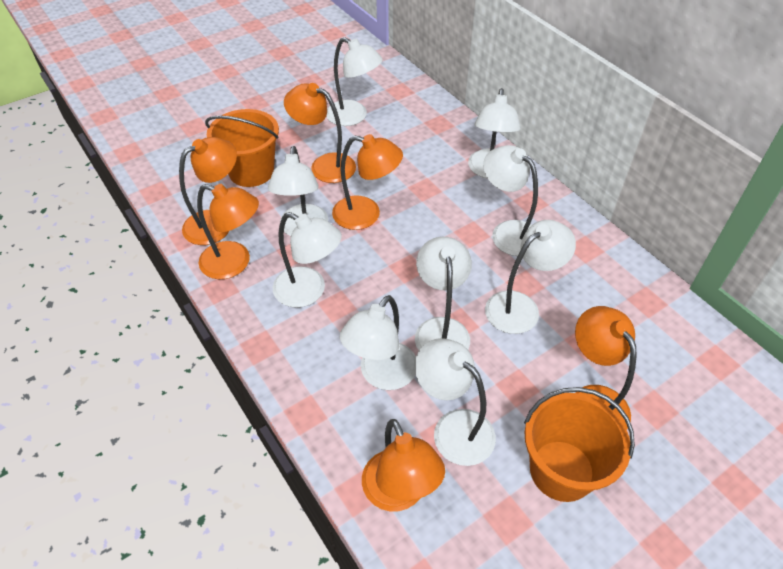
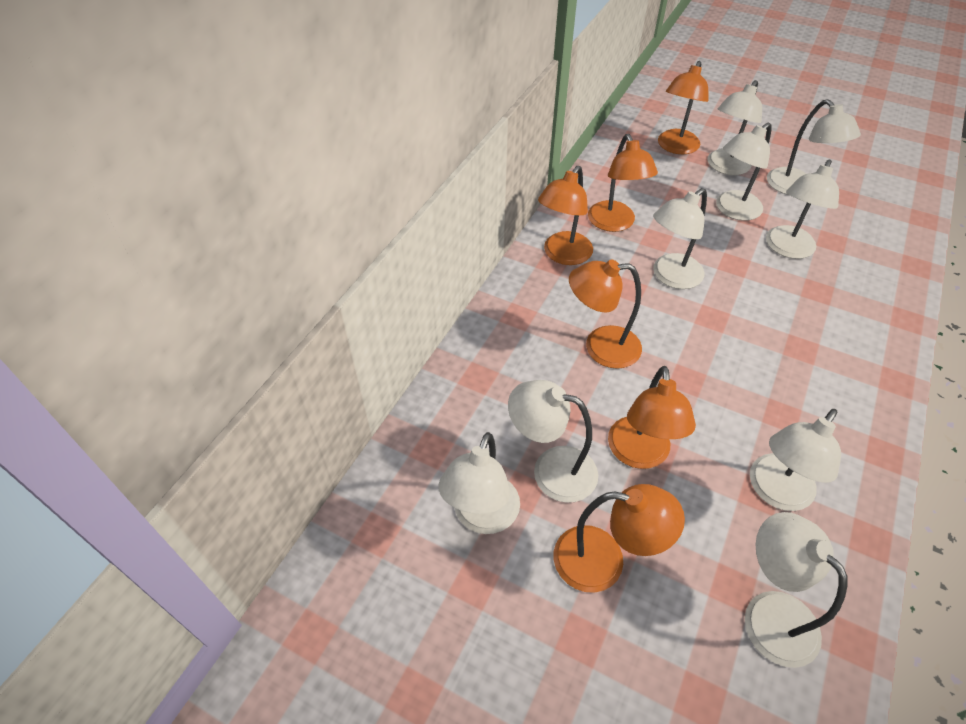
orange bucket: 2 -> 0

